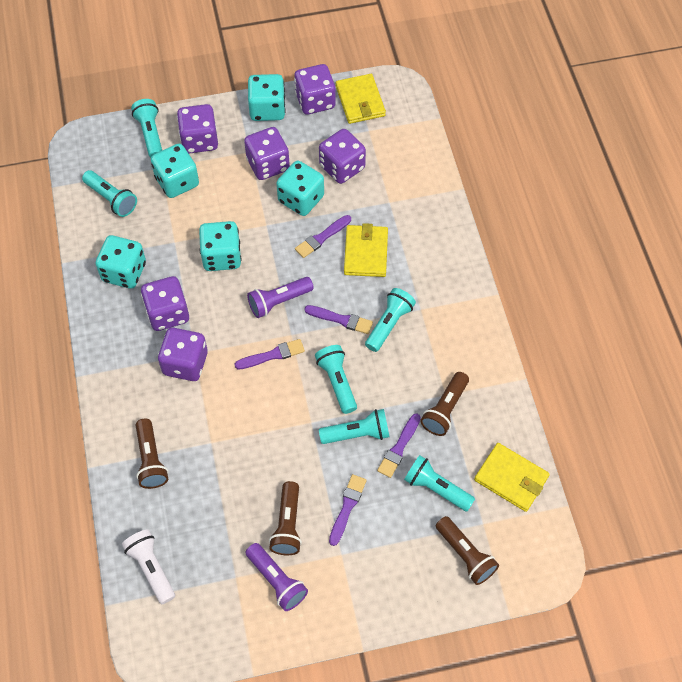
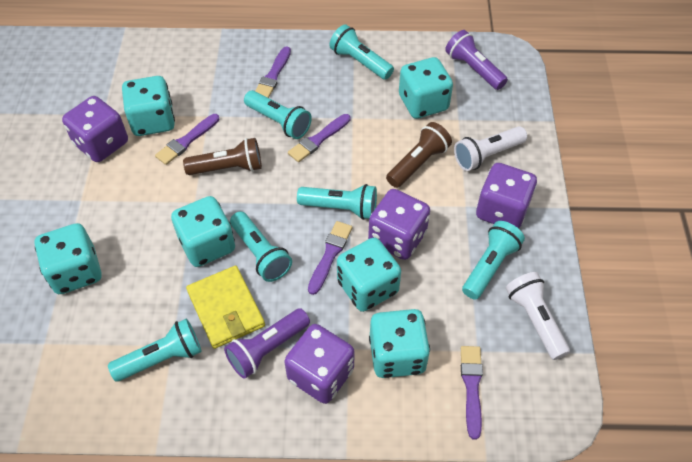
brown flashlight: 4 -> 2
purple dice: 6 -> 4
turquoise dice: 5 -> 6
white flashlight: 1 -> 2
yellow wallet: 3 -> 1

